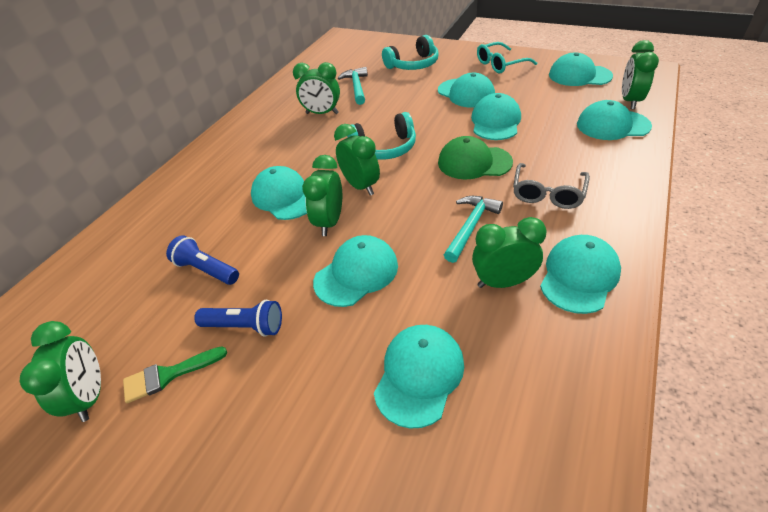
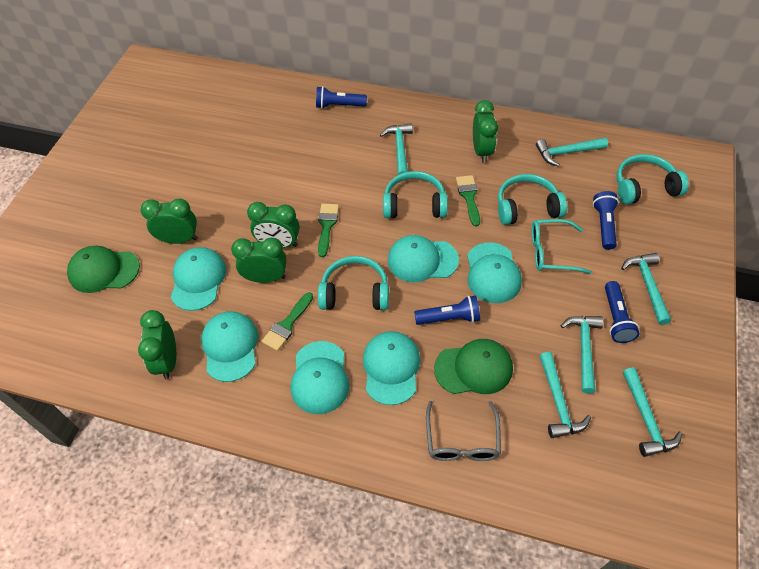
blue flashlight: 2 -> 4
green brush: 1 -> 3
green cap: 1 -> 2
green clock: 6 -> 5
turquoise cap: 8 -> 6
turquoise hammer: 2 -> 6
turquoise headphones: 2 -> 4

